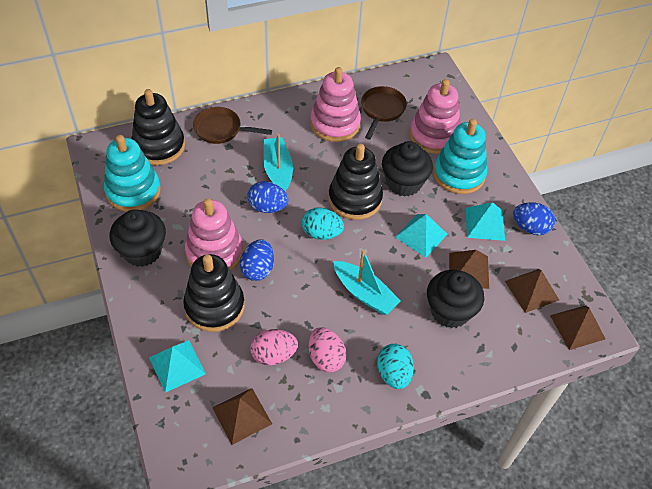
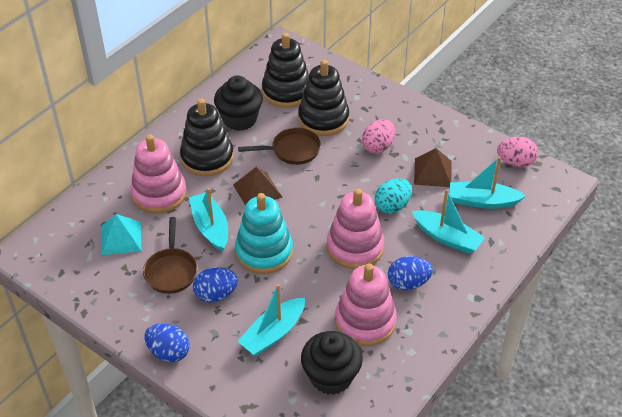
black cupcake: 3 -> 2
brown pyramid: 4 -> 2
turquoise boat: 2 -> 4
turquoise egg: 2 -> 1
turquoise pyramid: 3 -> 1
turquoise stacking toy: 2 -> 1

